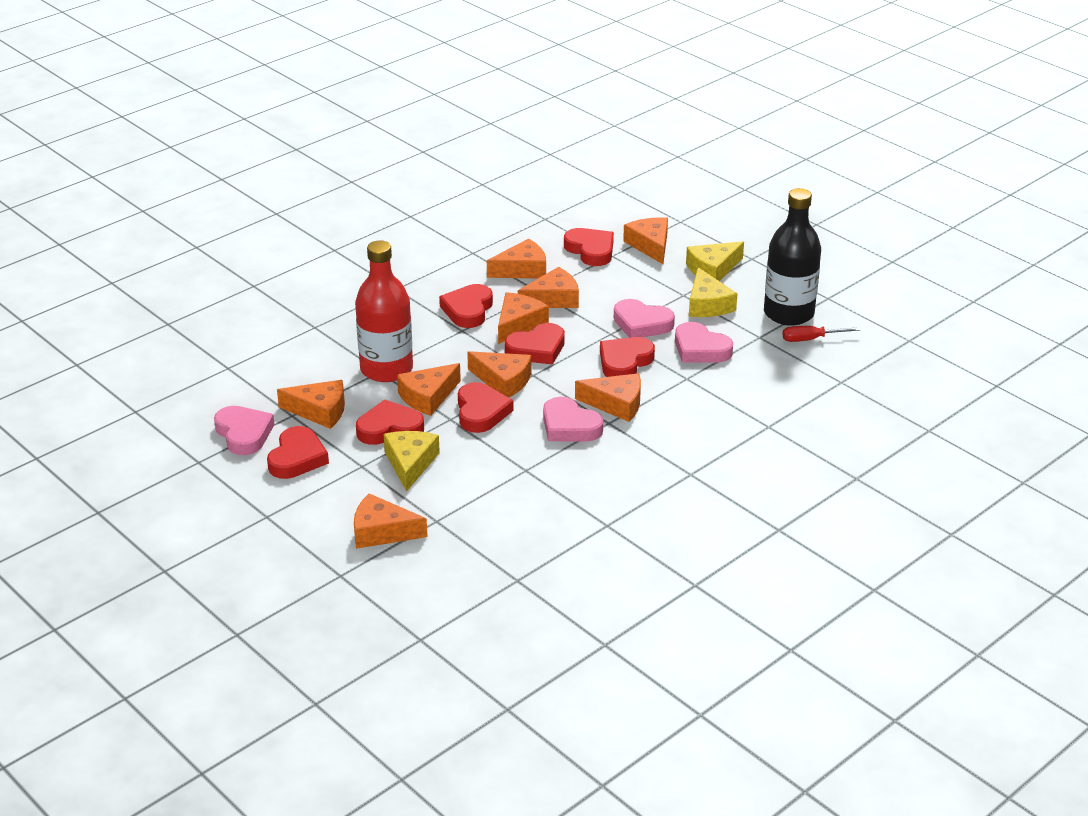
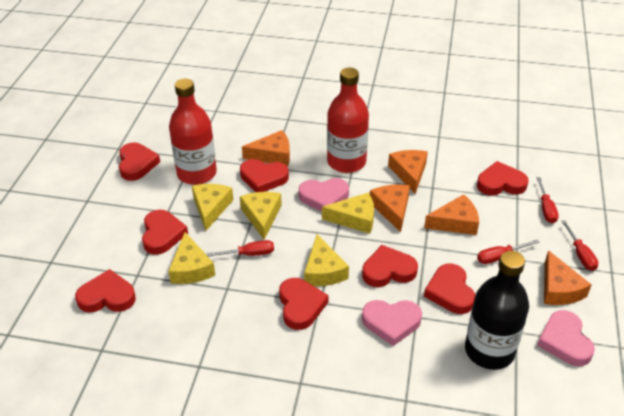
orange cheese: 9 -> 5
pink heart: 4 -> 3
red bottle: 1 -> 2
red heart: 7 -> 8
red screwdriver: 1 -> 4
yellow cheese: 3 -> 5

